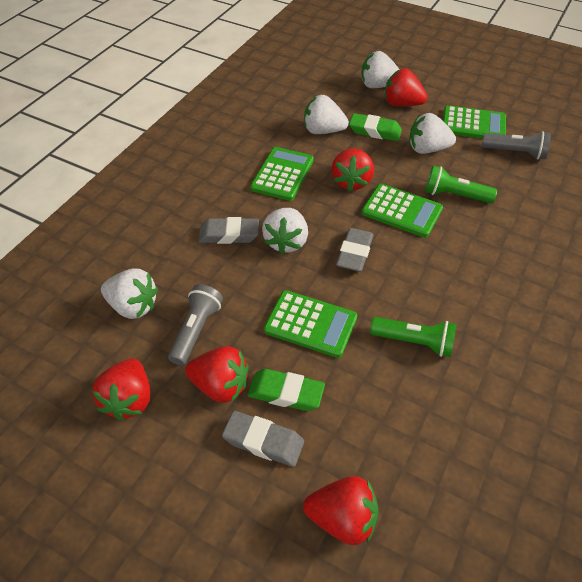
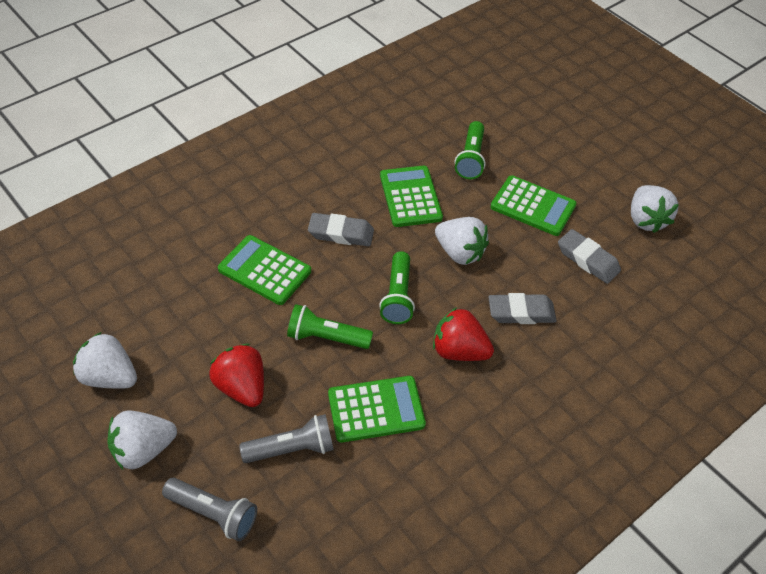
green eraser: 2 -> 0
green flashlight: 2 -> 3
red strawberry: 5 -> 2
white strawberry: 5 -> 4

